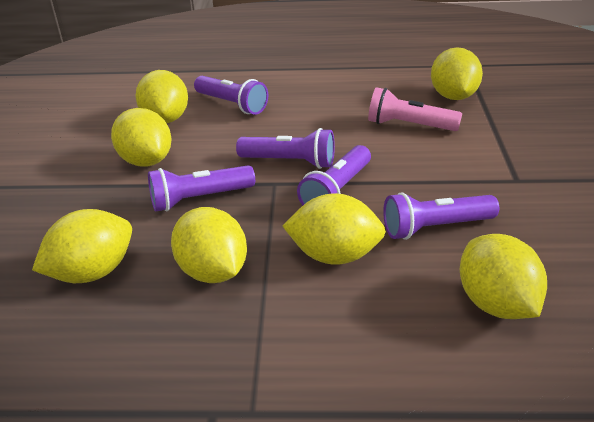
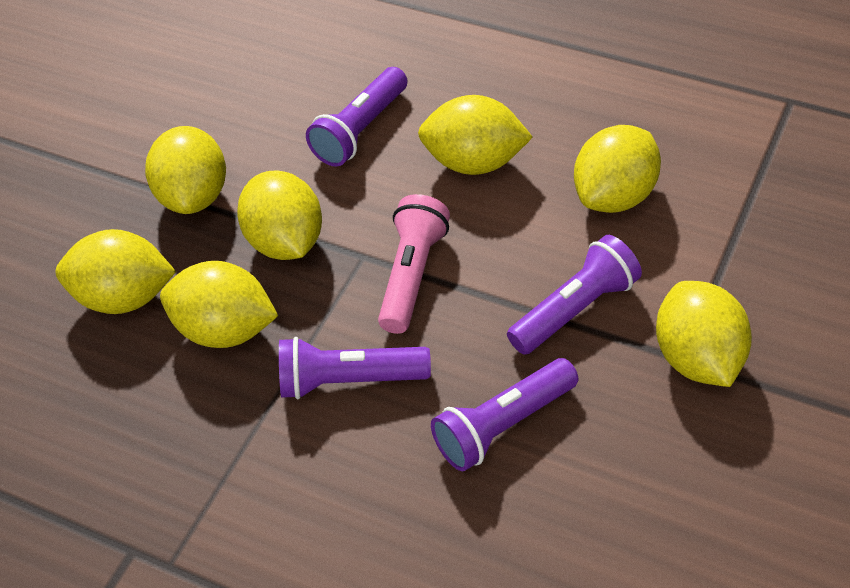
purple flashlight: 5 -> 4

